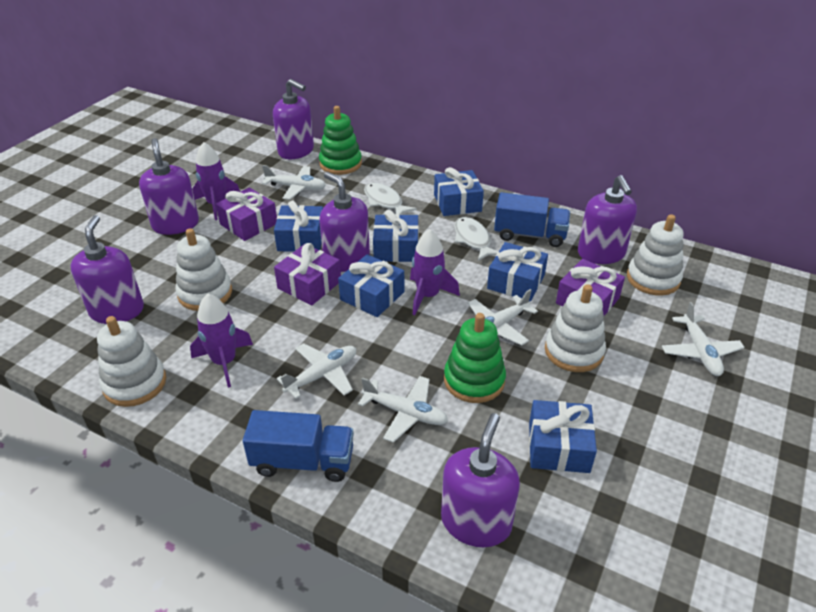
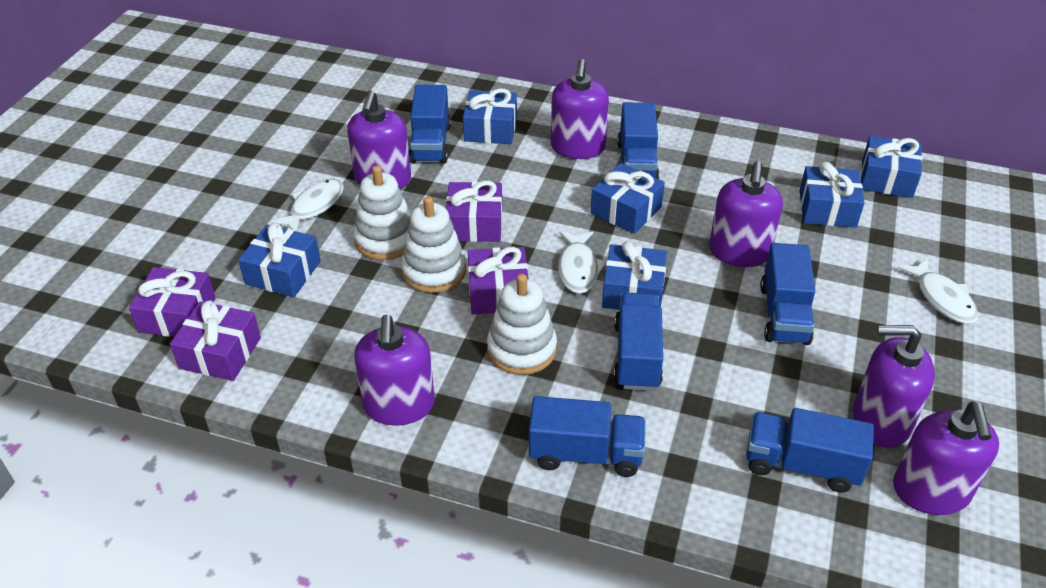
blue truck: 2 -> 6
green stacking toy: 2 -> 0
purple gift: 3 -> 4
purple rocket: 3 -> 0
white fish: 2 -> 3
white plane: 5 -> 0
white stacking toy: 4 -> 3

